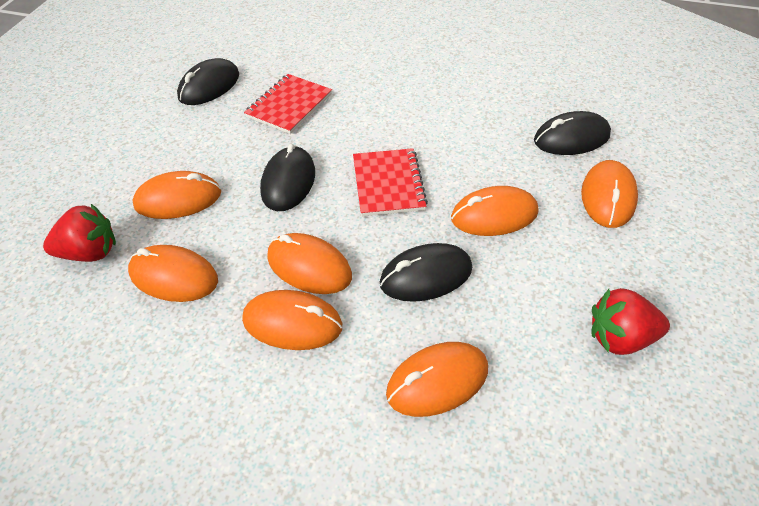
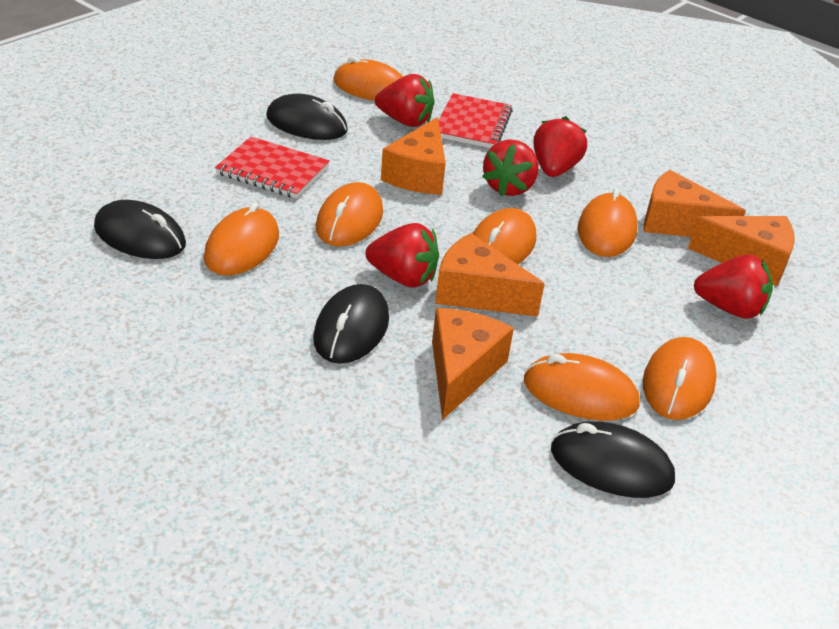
orange cheese: 0 -> 5
red strawberry: 2 -> 5

